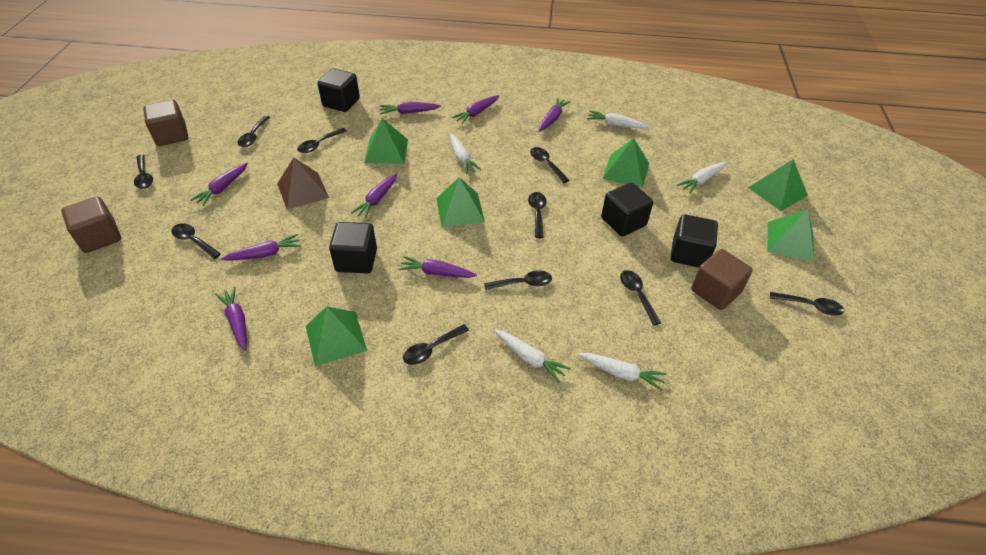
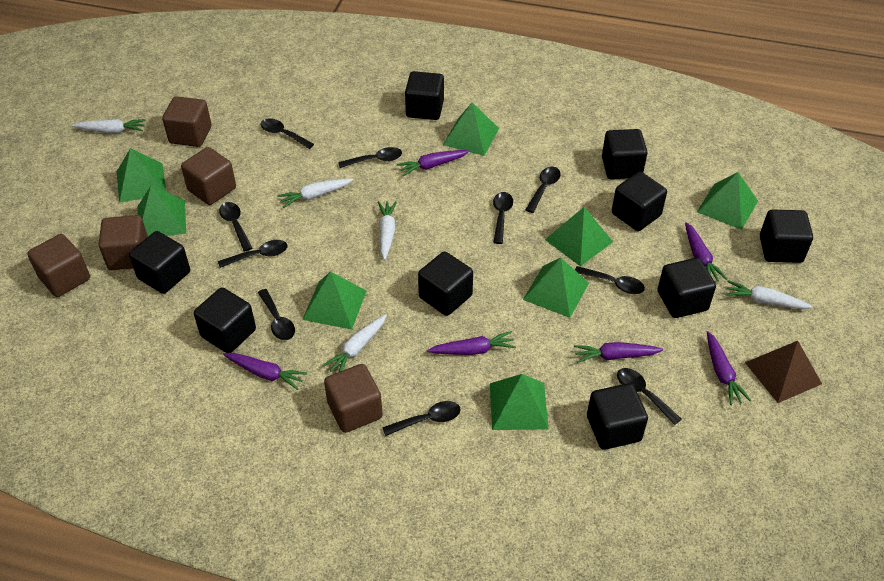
black cube: 4 -> 9
brown cube: 3 -> 5
green pyramid: 6 -> 8
purple carrot: 8 -> 6

